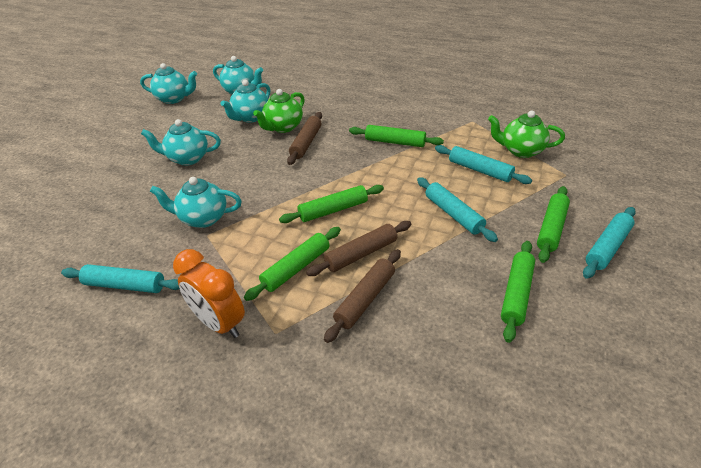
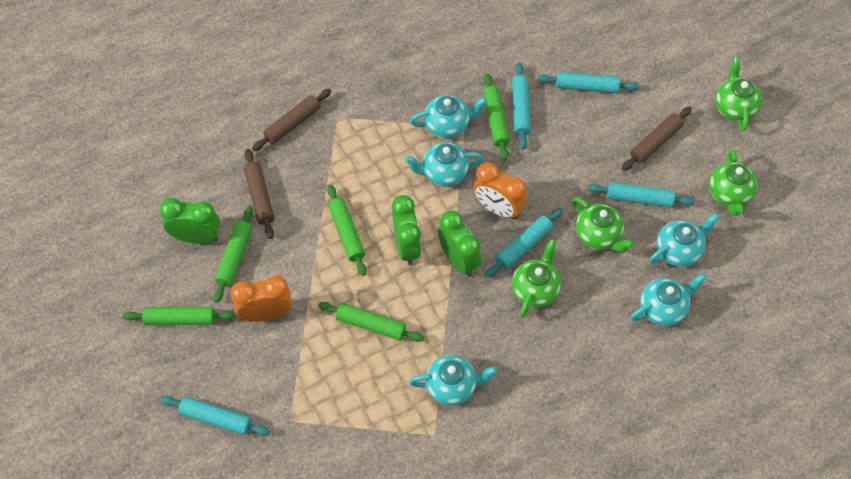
green clock: 0 -> 3
green teapot: 2 -> 4
orange clock: 1 -> 2
turquoise rolling pin: 4 -> 5

